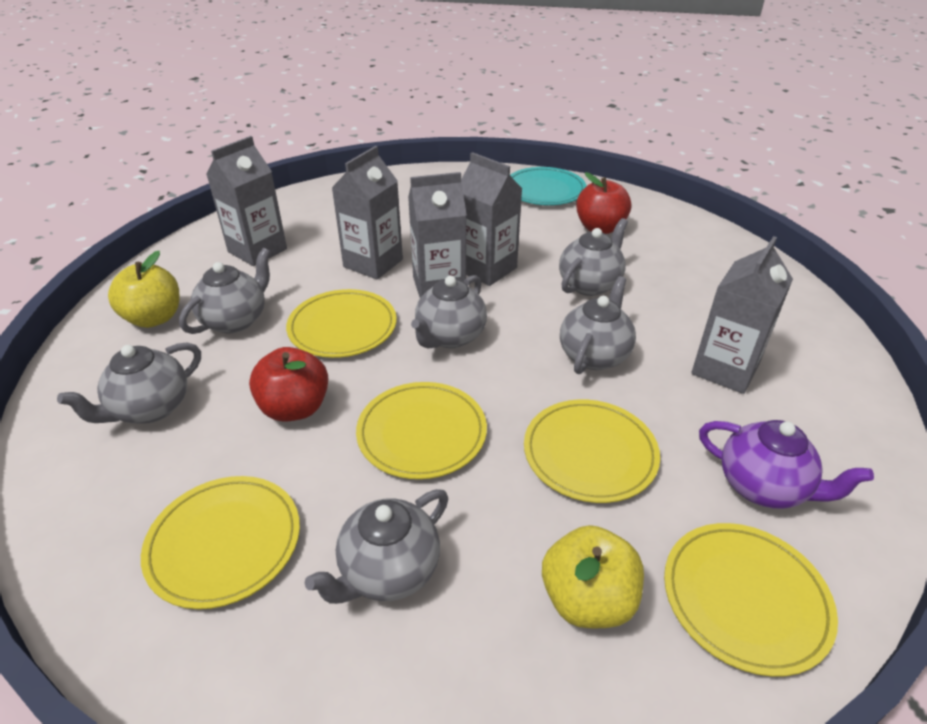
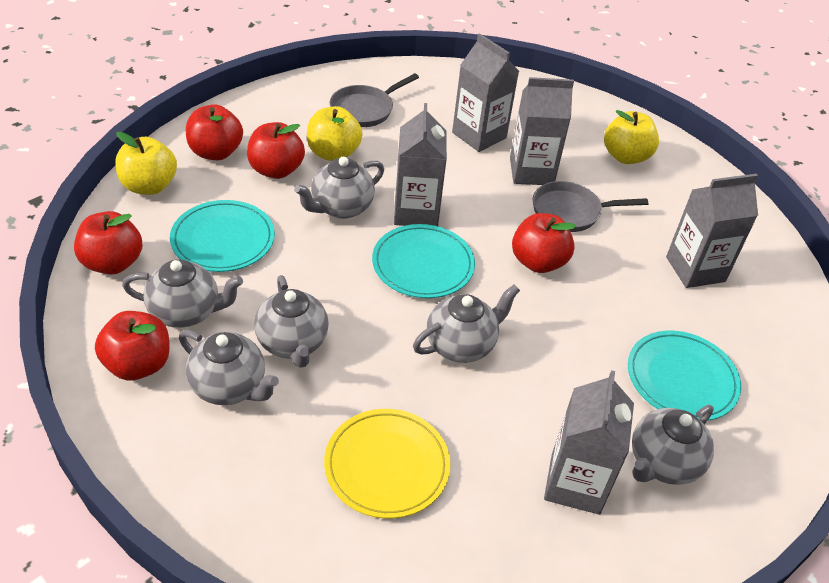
grey pan: 0 -> 2
purple teapot: 1 -> 0
red apple: 2 -> 5
turquoise plate: 1 -> 3
yellow apple: 2 -> 3
yellow plate: 5 -> 1

